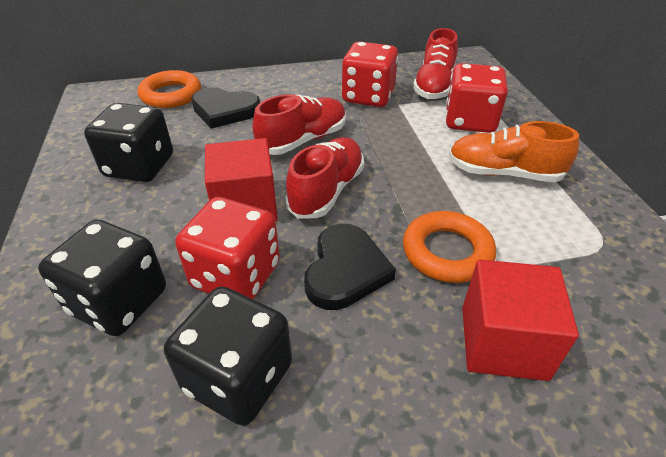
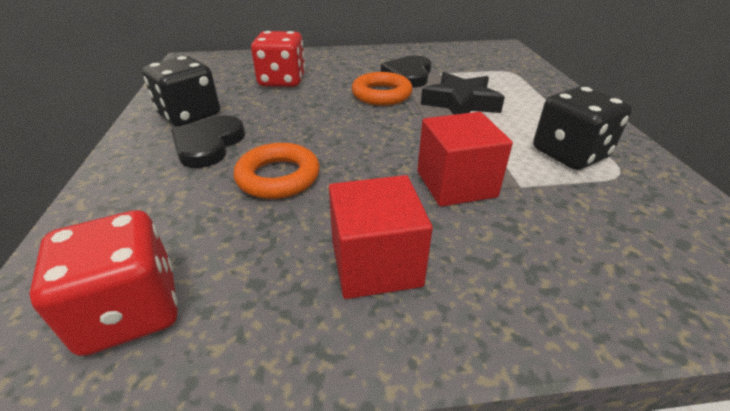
black dice: 3 -> 2
black star: 0 -> 1
orange shoe: 1 -> 0
red dice: 3 -> 2
red shoe: 3 -> 0

